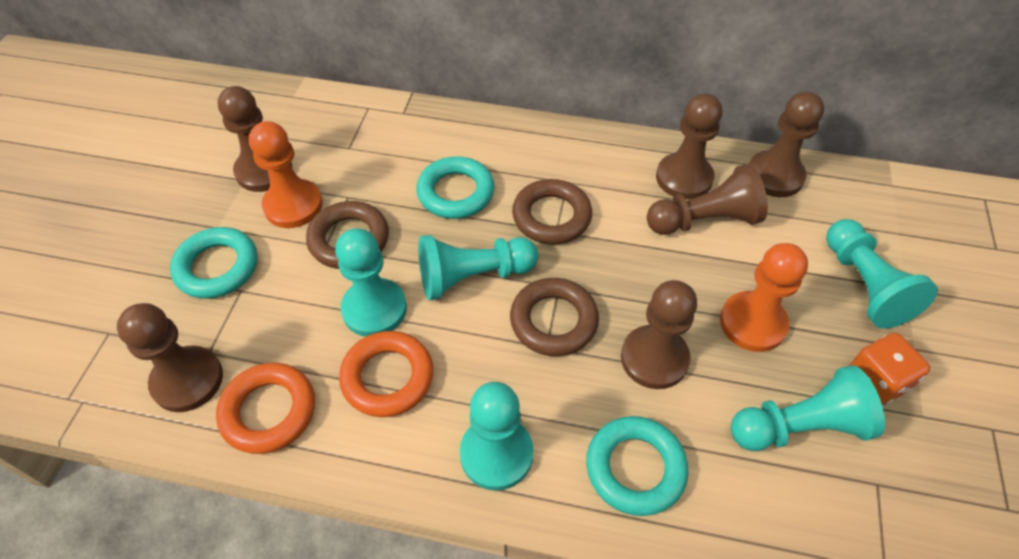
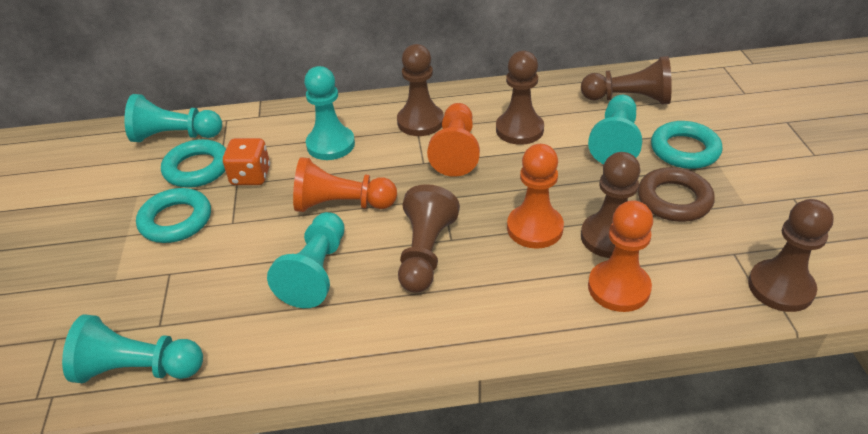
brown ring: 3 -> 1
orange pawn: 2 -> 4
orange ring: 2 -> 0

